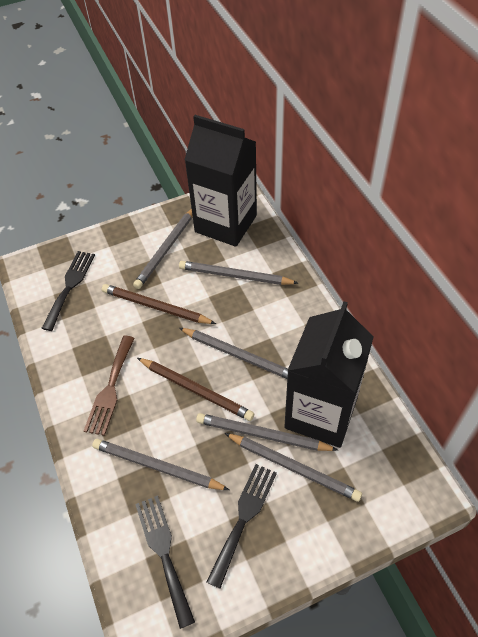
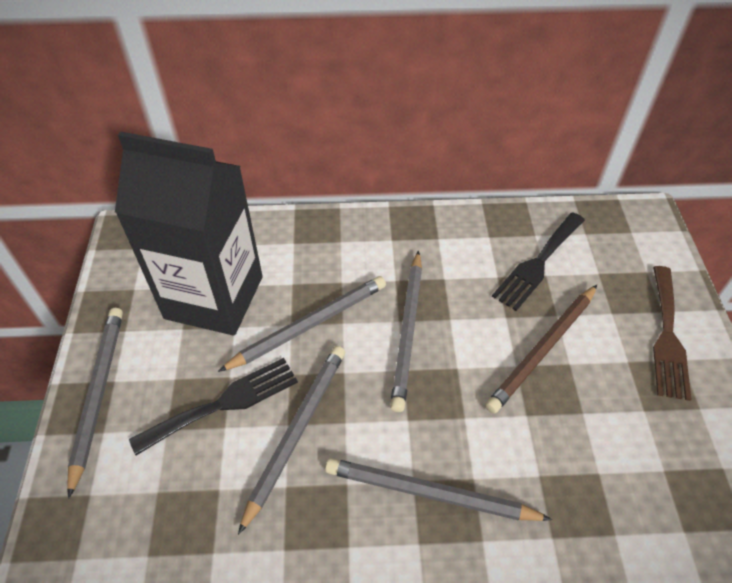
black carton: 2 -> 1
black fork: 3 -> 2
brown pencil: 2 -> 1
grey pencil: 6 -> 5

